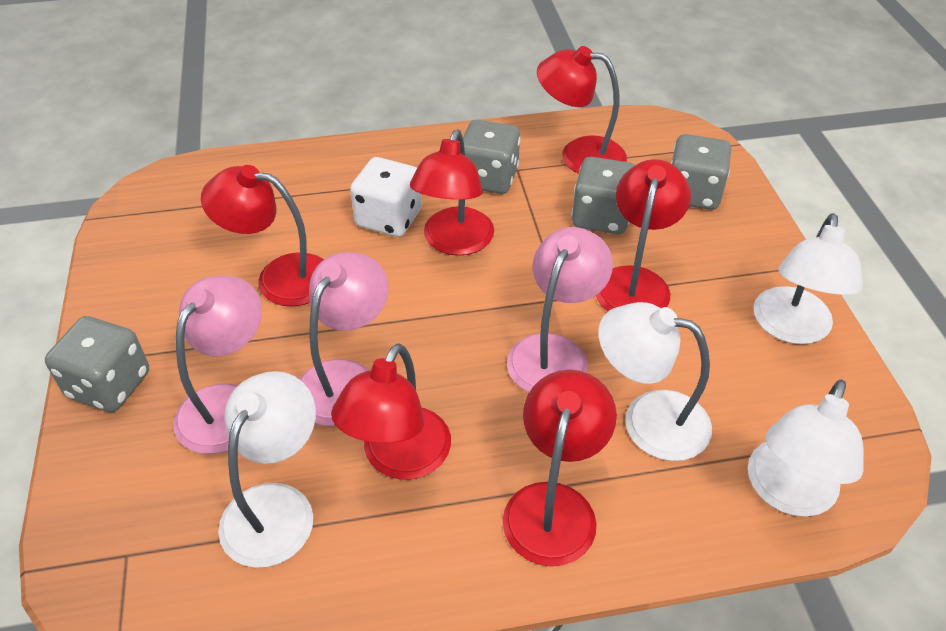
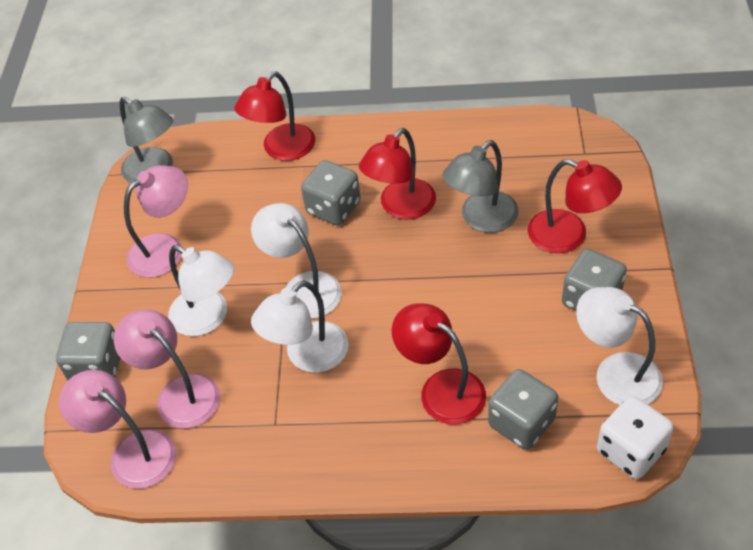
grey lamp: 0 -> 2
red lamp: 6 -> 4

